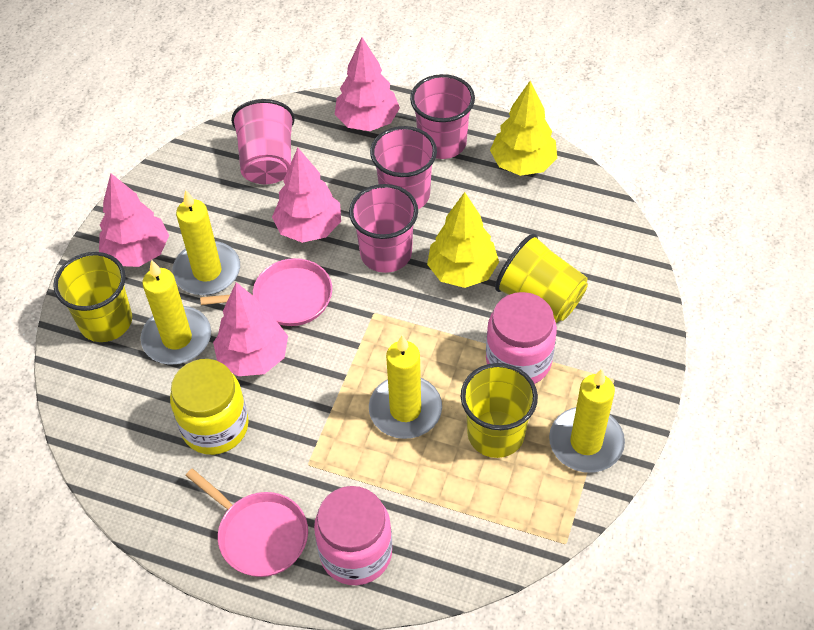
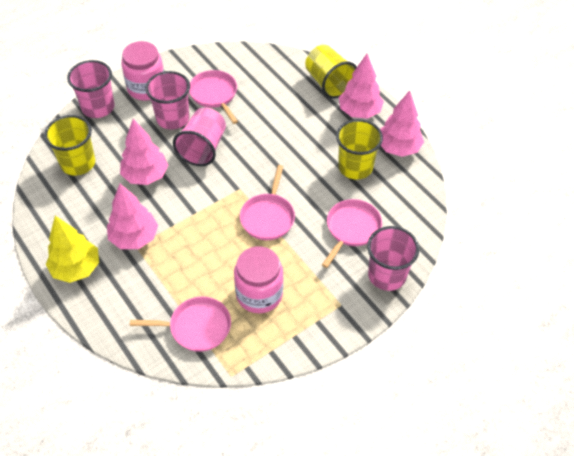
pink pan: 2 -> 4
yellow candle: 4 -> 0
yellow jar: 1 -> 0
yellow tree: 2 -> 1

